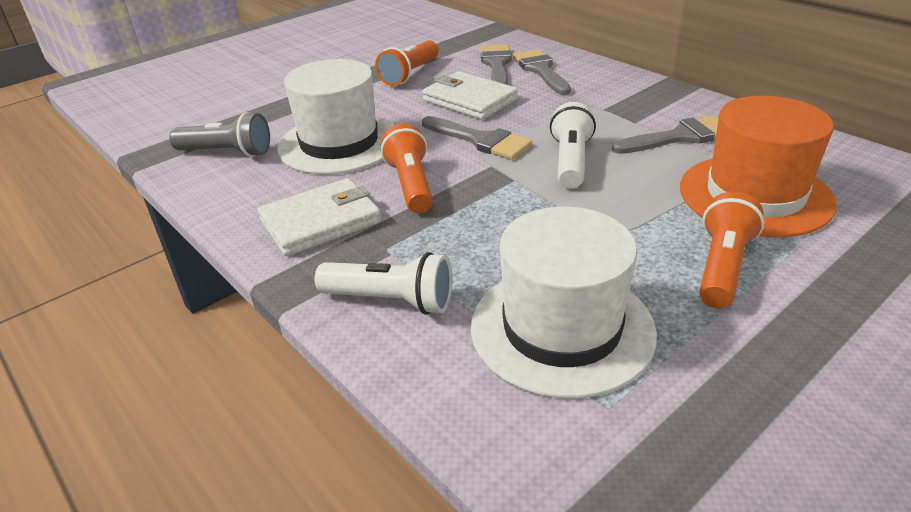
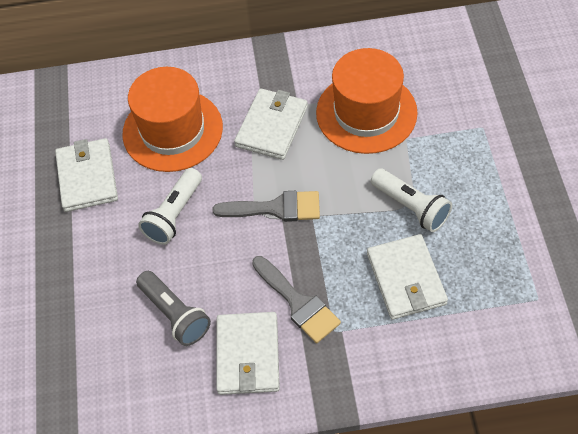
grey brush: 4 -> 2
orange flashlight: 3 -> 0
orange hat: 1 -> 2
white hat: 2 -> 0
white wallet: 2 -> 4

